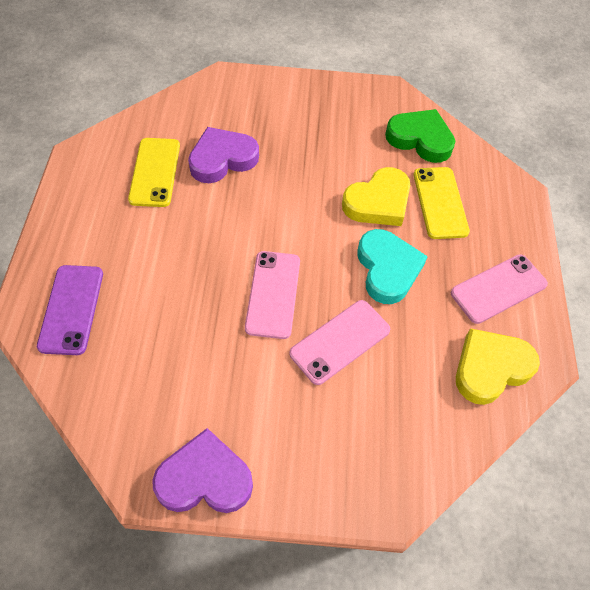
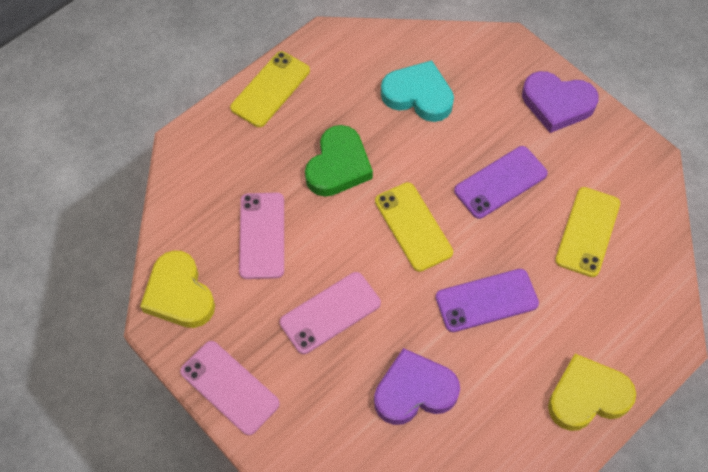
purple phone: 1 -> 2
yellow phone: 2 -> 3

